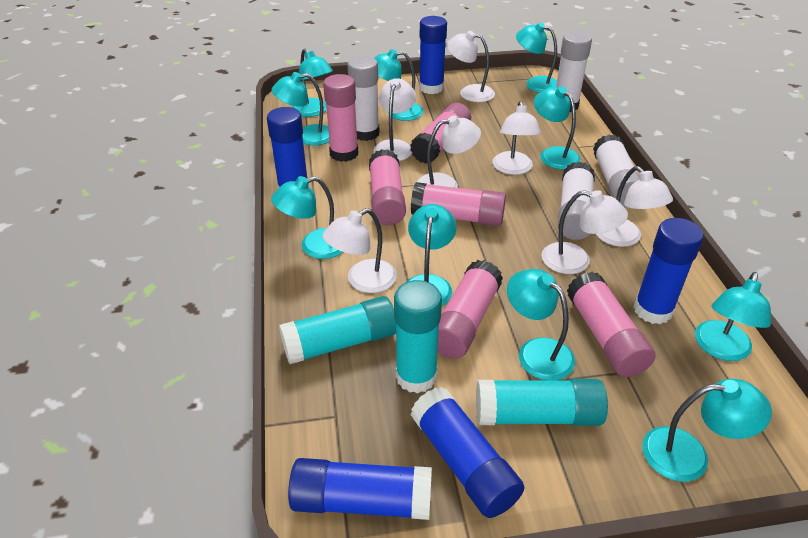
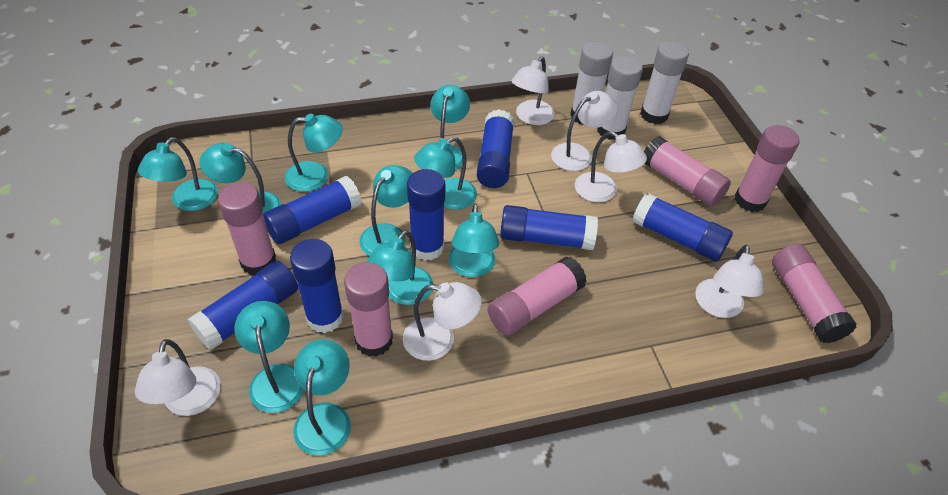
blue glue stick: 5 -> 7
turquoise glue stick: 3 -> 0
white glue stick: 4 -> 3
white lamp: 7 -> 6

